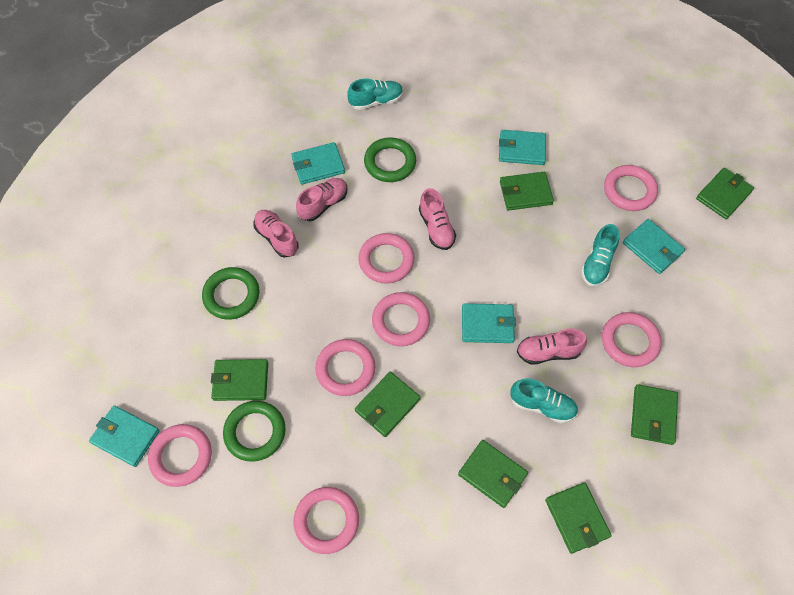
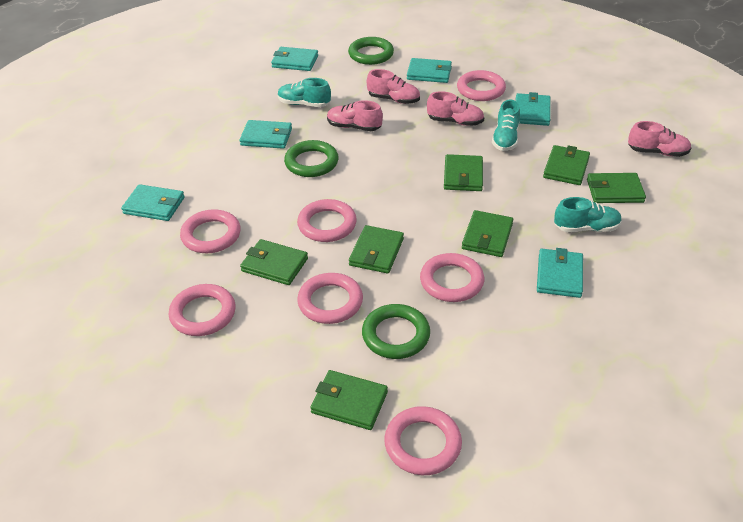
turquoise wallet: 5 -> 6

